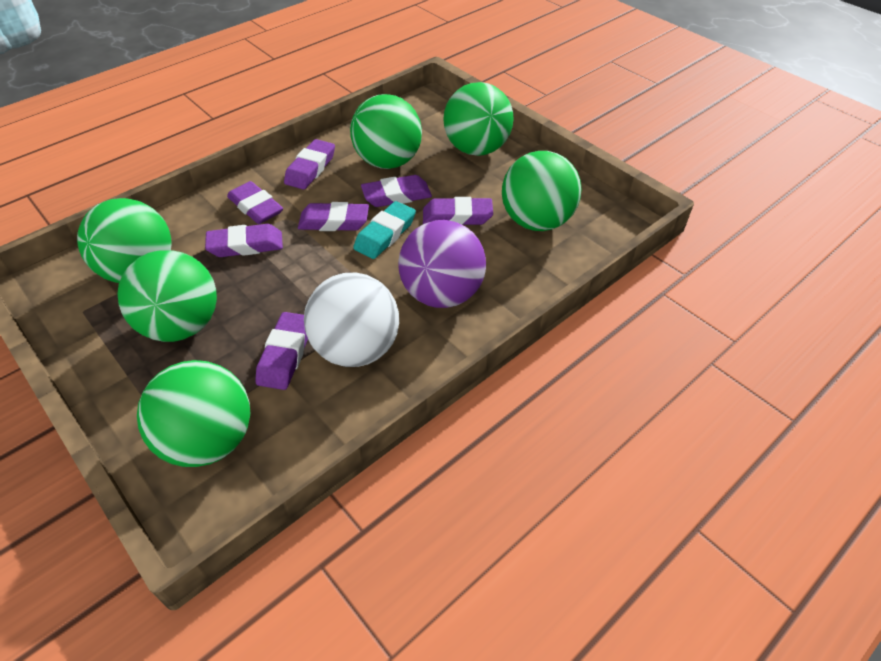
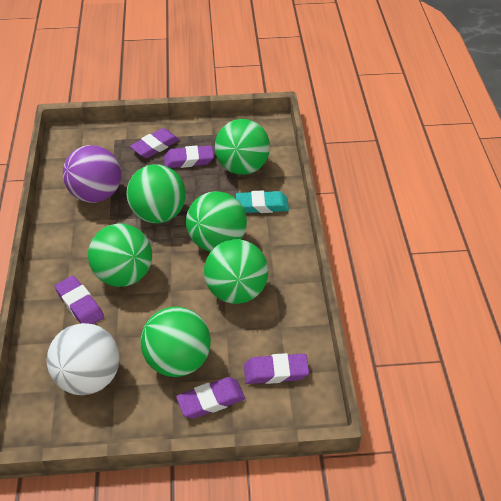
purple eraser: 7 -> 5

